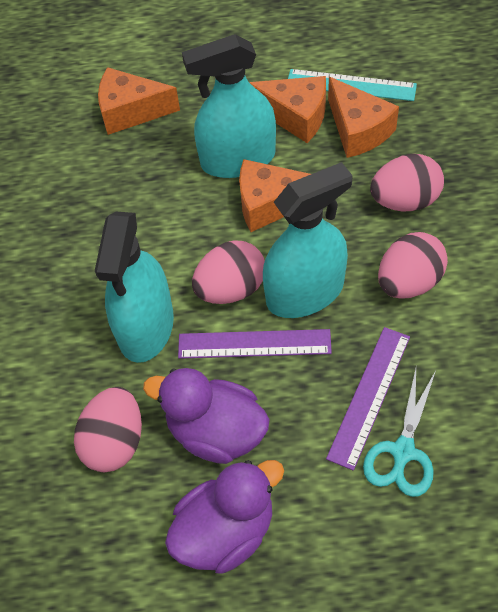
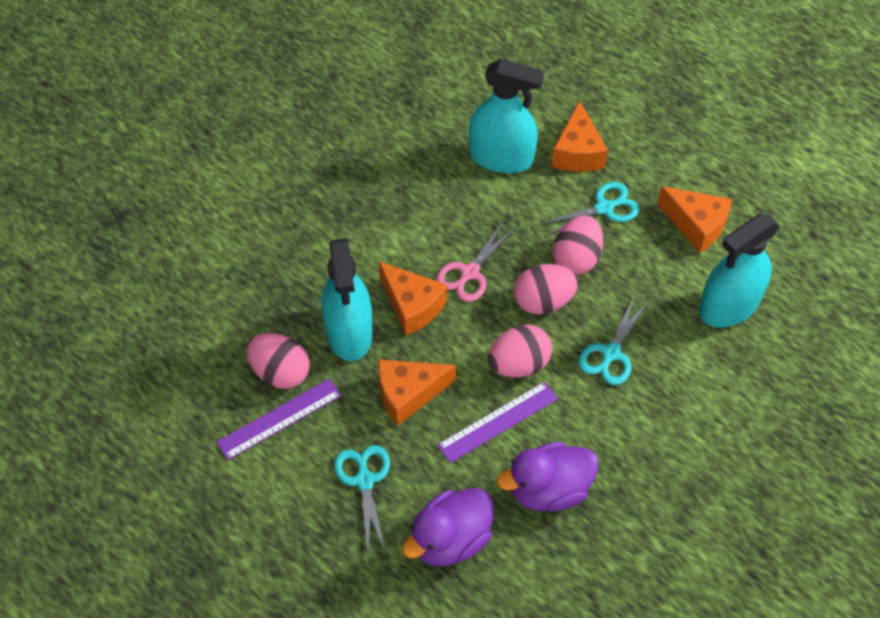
pink scissors: 0 -> 1
turquoise ruler: 1 -> 0
turquoise scissors: 1 -> 3

